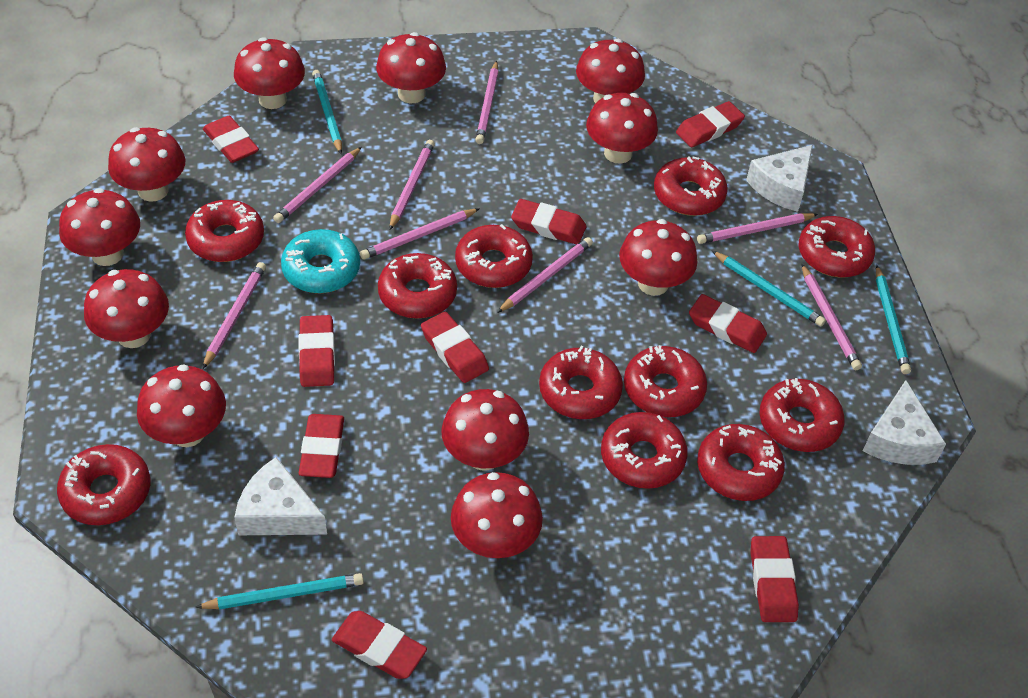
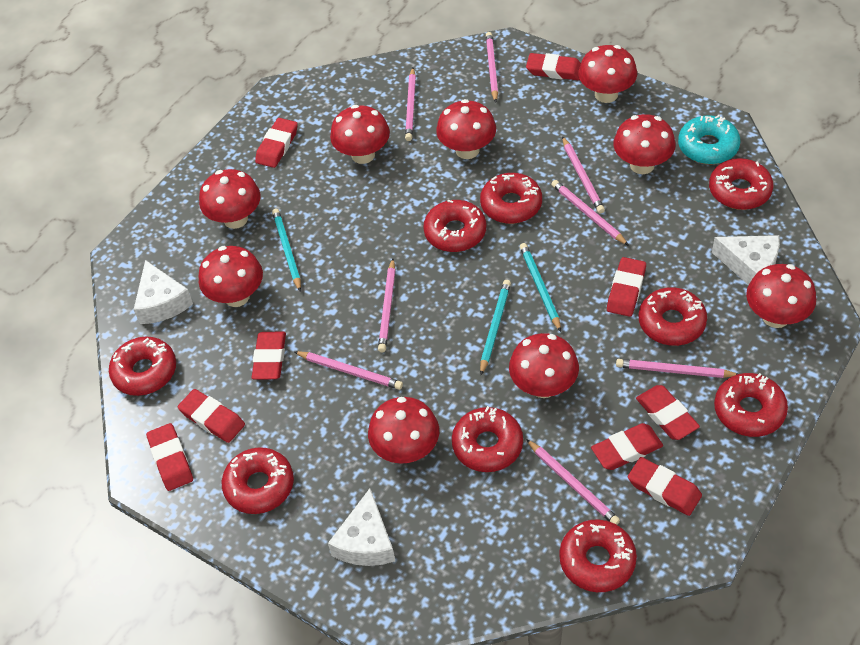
red donut: 11 -> 9
red mushroom: 11 -> 9
turquoise pencil: 4 -> 3

